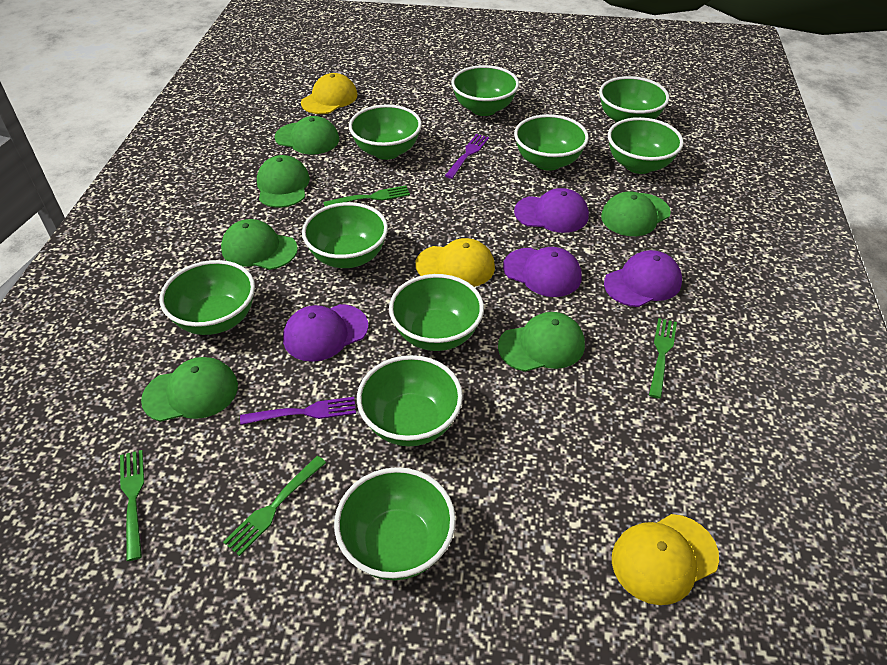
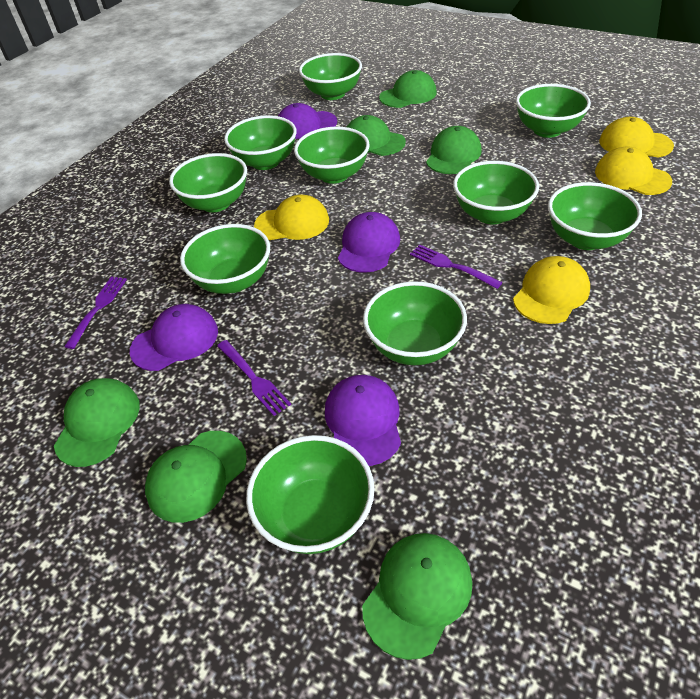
green fork: 4 -> 0
purple fork: 2 -> 3
yellow cap: 3 -> 4

